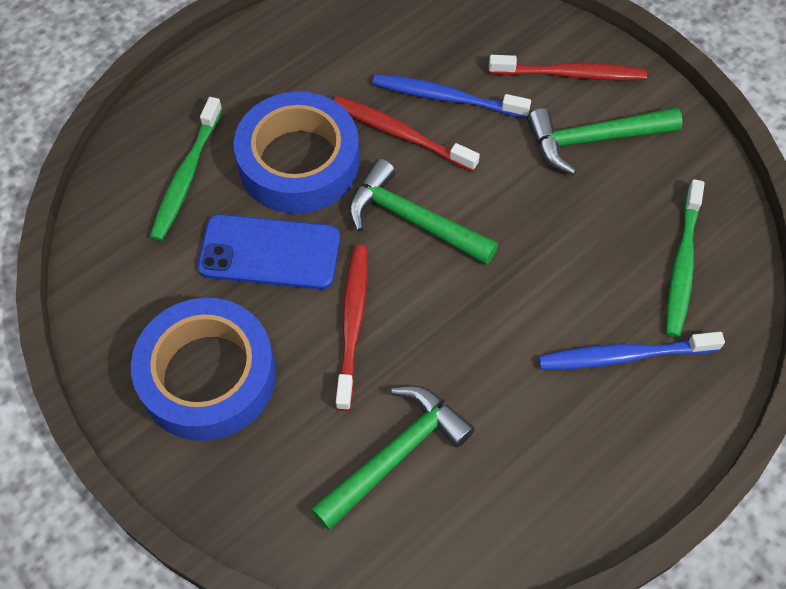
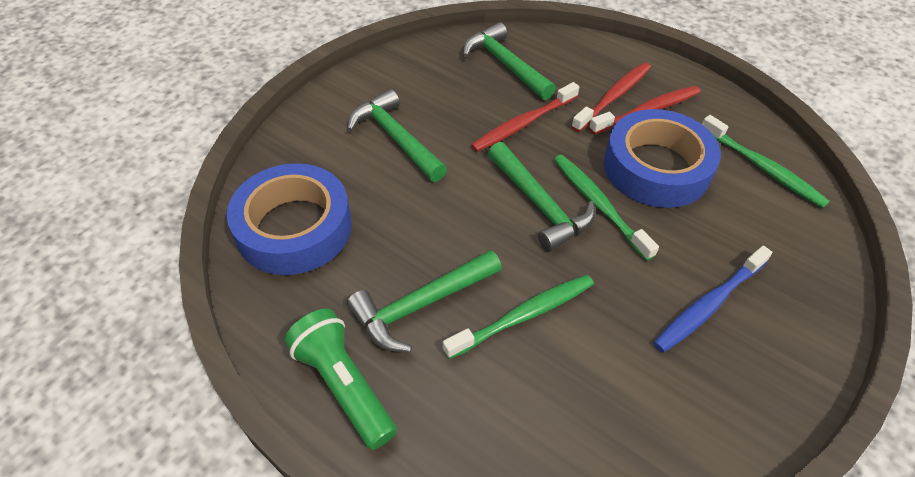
blue phone: 1 -> 0
blue toothbrush: 2 -> 1
green flashlight: 0 -> 1
green hammer: 3 -> 4
green toothbrush: 2 -> 3

